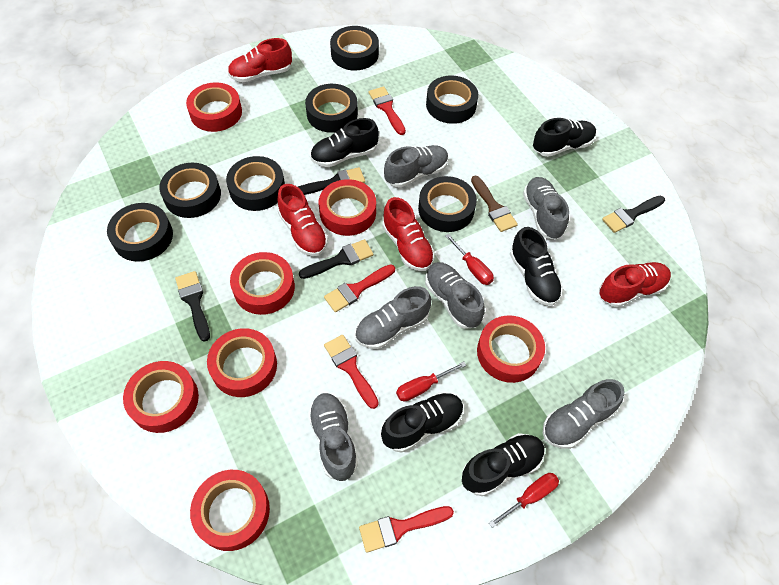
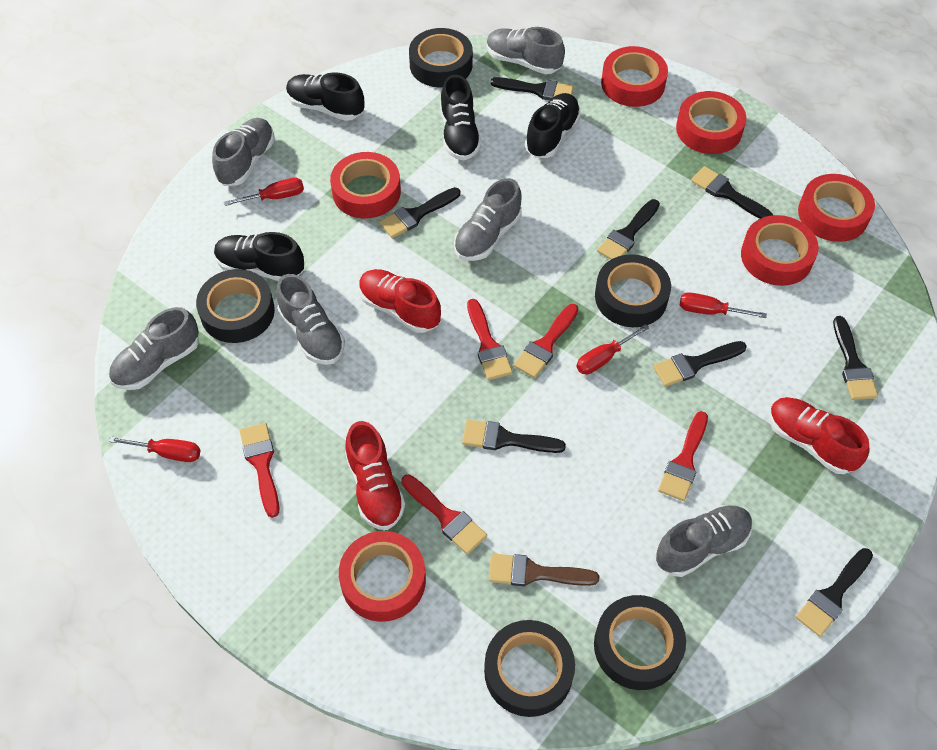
black brush: 4 -> 8
black shoe: 5 -> 4
black tape: 7 -> 5
red brush: 4 -> 5
red screwdriver: 3 -> 4
red shoe: 4 -> 3
red tape: 7 -> 6

